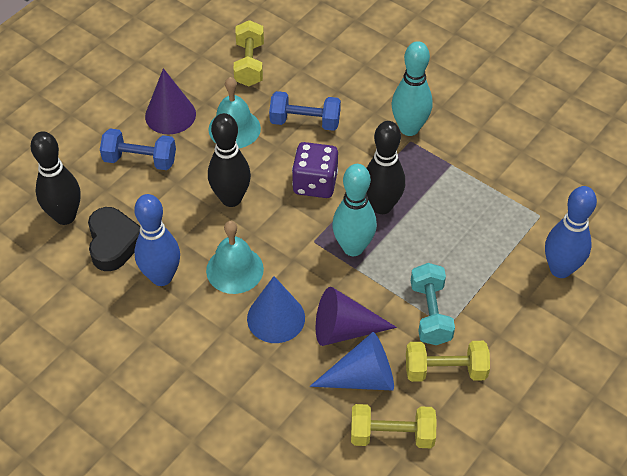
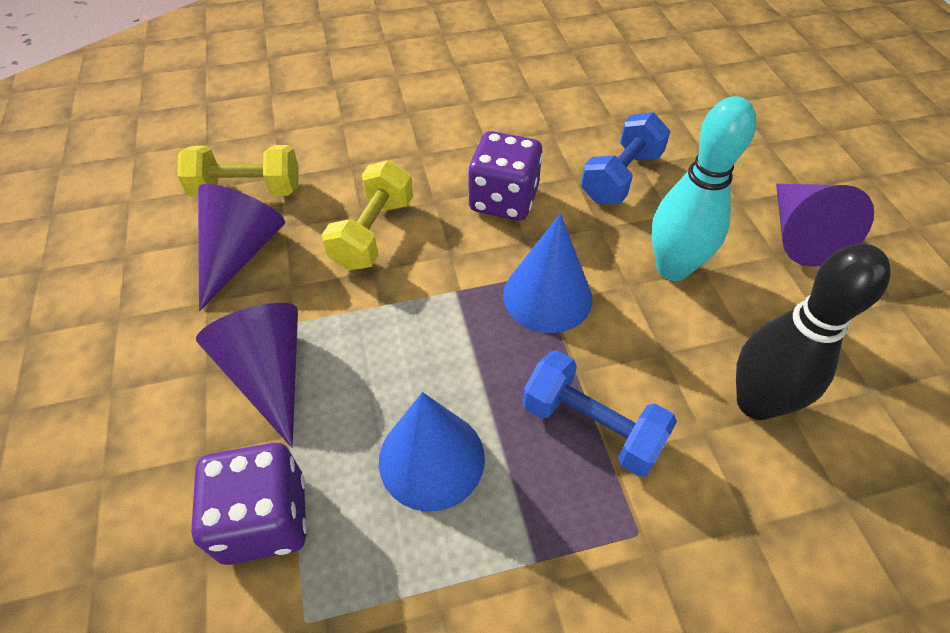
black bowling pin: 3 -> 1
black heart: 1 -> 0
blue bowling pin: 2 -> 0
purple cone: 2 -> 3
purple dice: 1 -> 2
turquoise bell: 2 -> 0
turquoise bowling pin: 2 -> 1
turquoise dumbbell: 1 -> 0
yellow dumbbell: 3 -> 2

